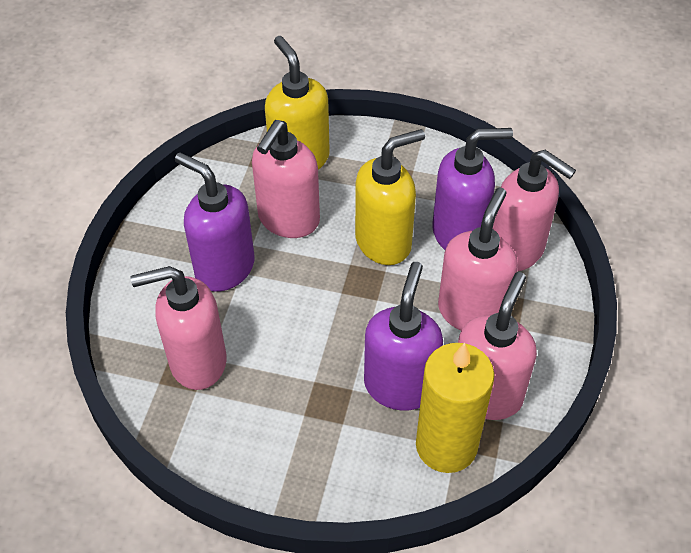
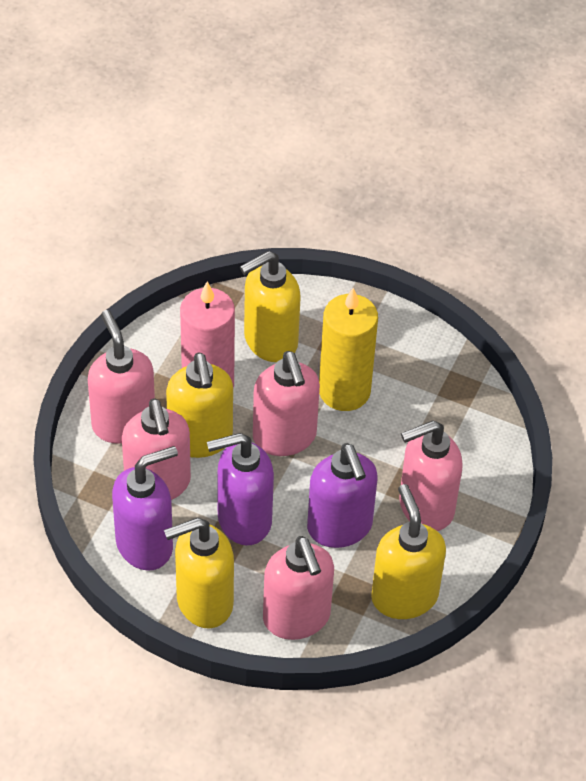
pink candle: 0 -> 1
yellow soap dispenser: 2 -> 4

